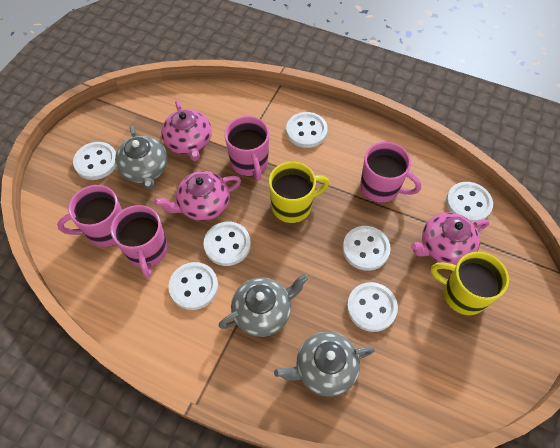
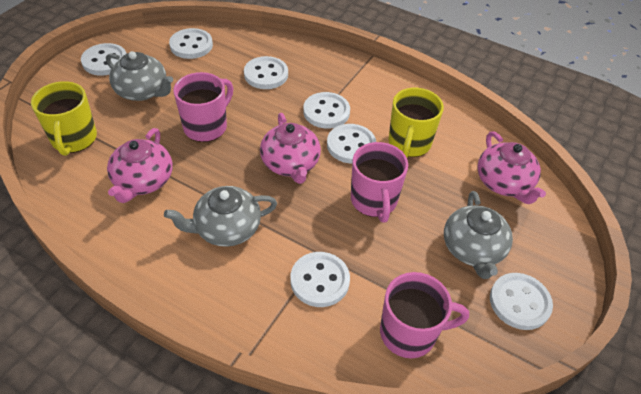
pink mug: 4 -> 3

